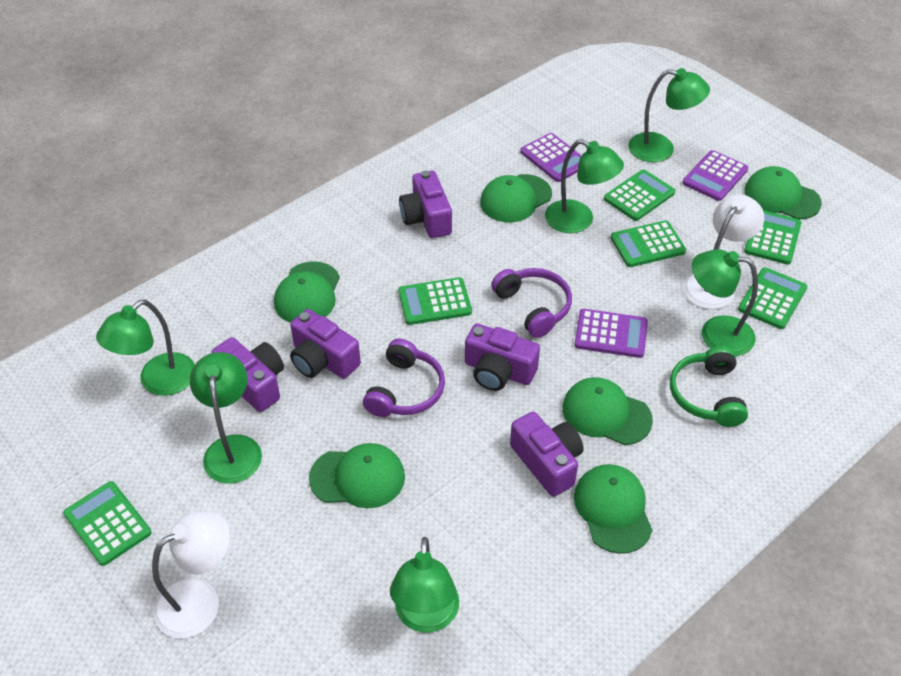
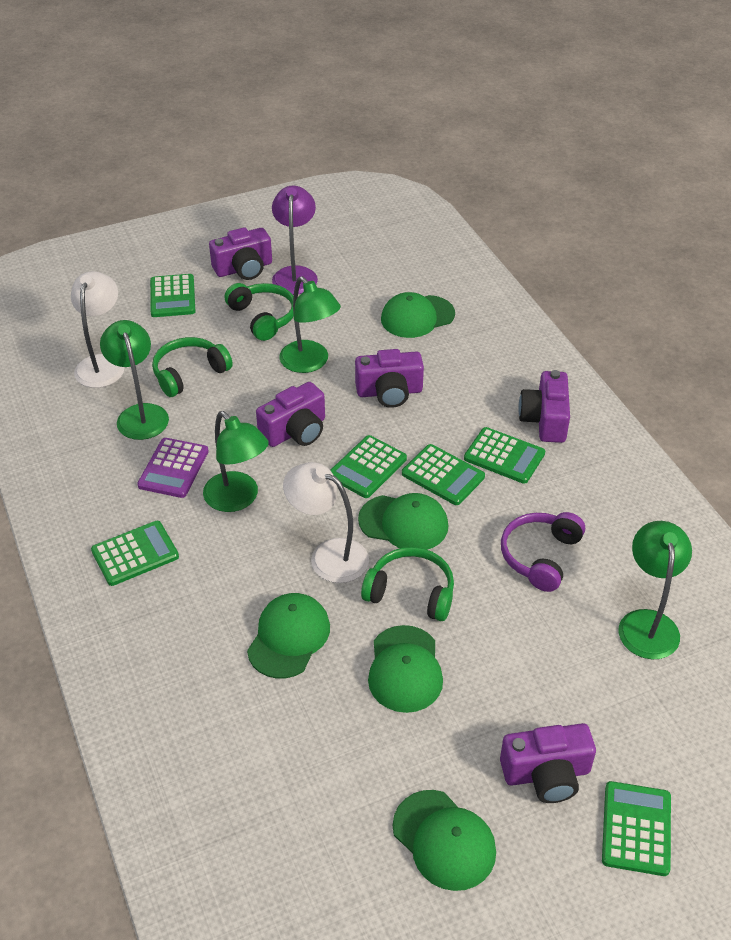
green cap: 6 -> 5
green headphones: 1 -> 3
green lamp: 6 -> 4
purple calculator: 3 -> 1
purple headphones: 2 -> 1
purple lamp: 0 -> 1

